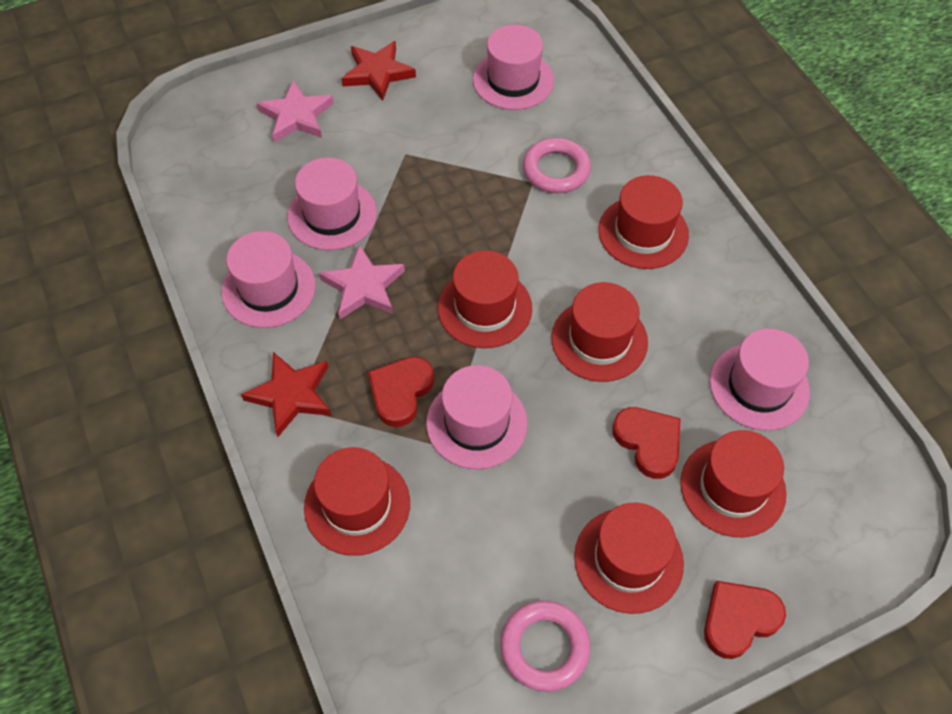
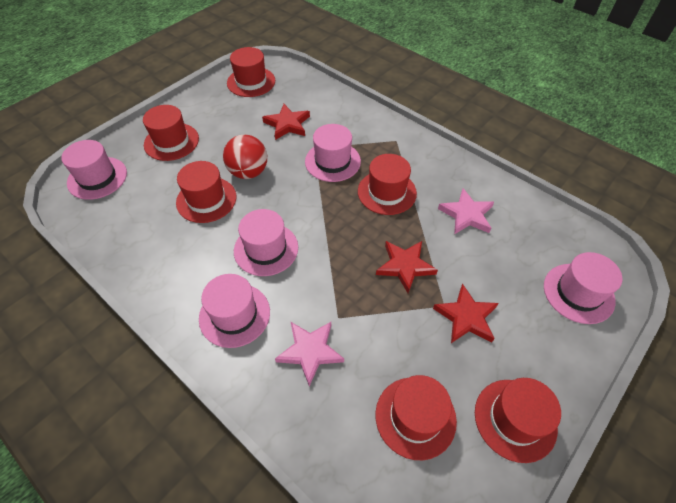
pink ring: 2 -> 0
red ball: 0 -> 1
red heart: 3 -> 0
red star: 2 -> 3

